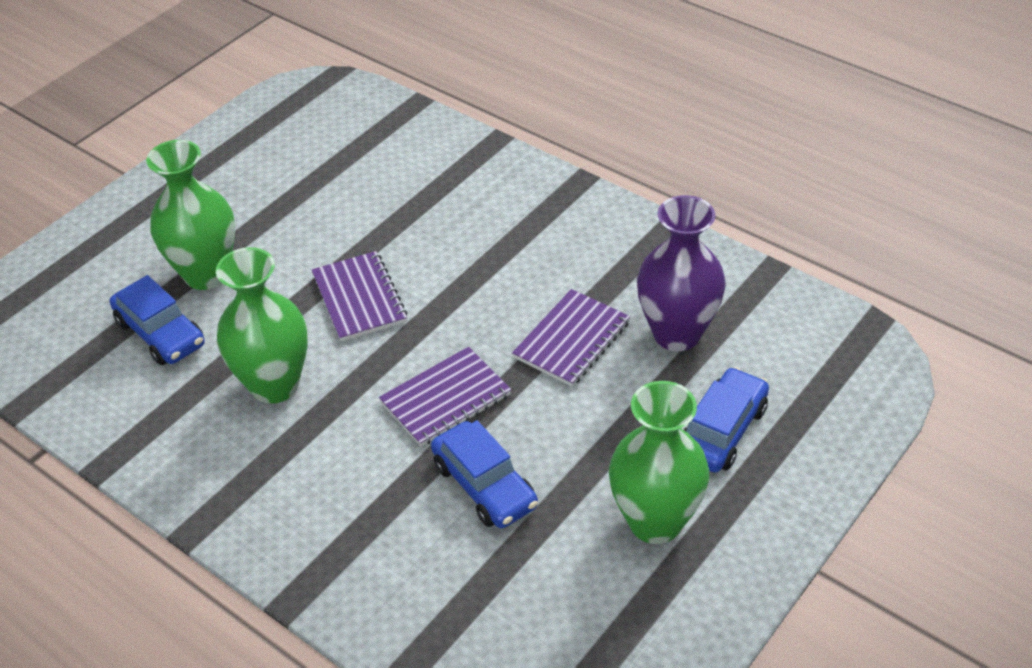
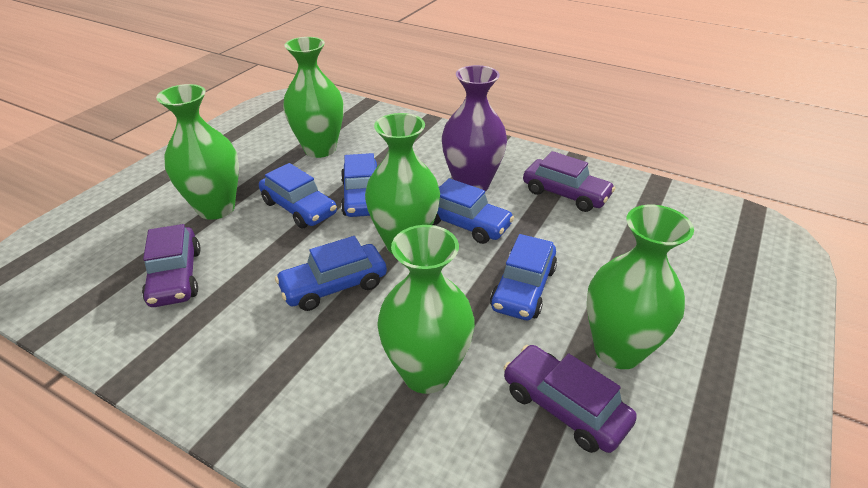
blue car: 3 -> 5
green vase: 3 -> 5
purple car: 0 -> 3
purple notebook: 3 -> 0

